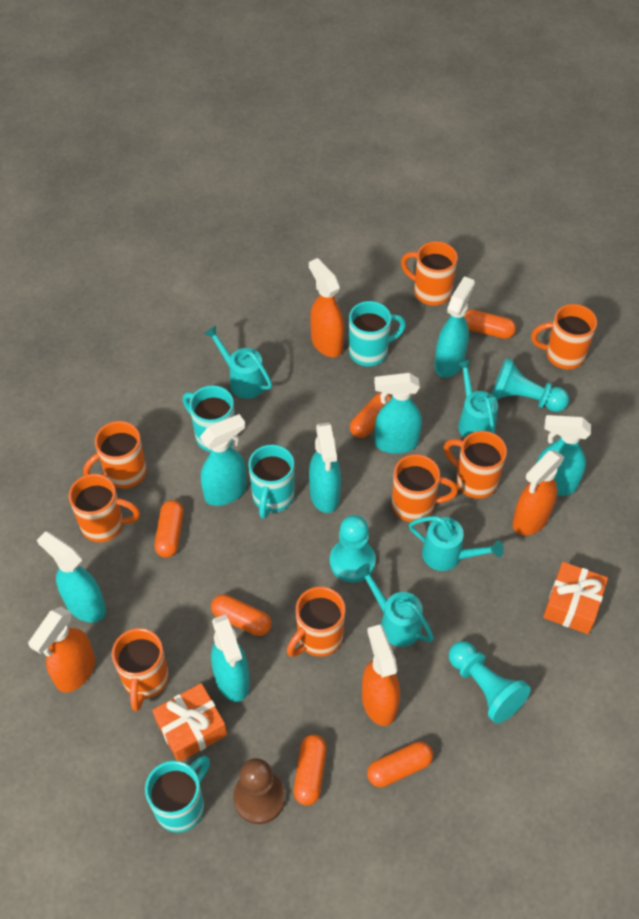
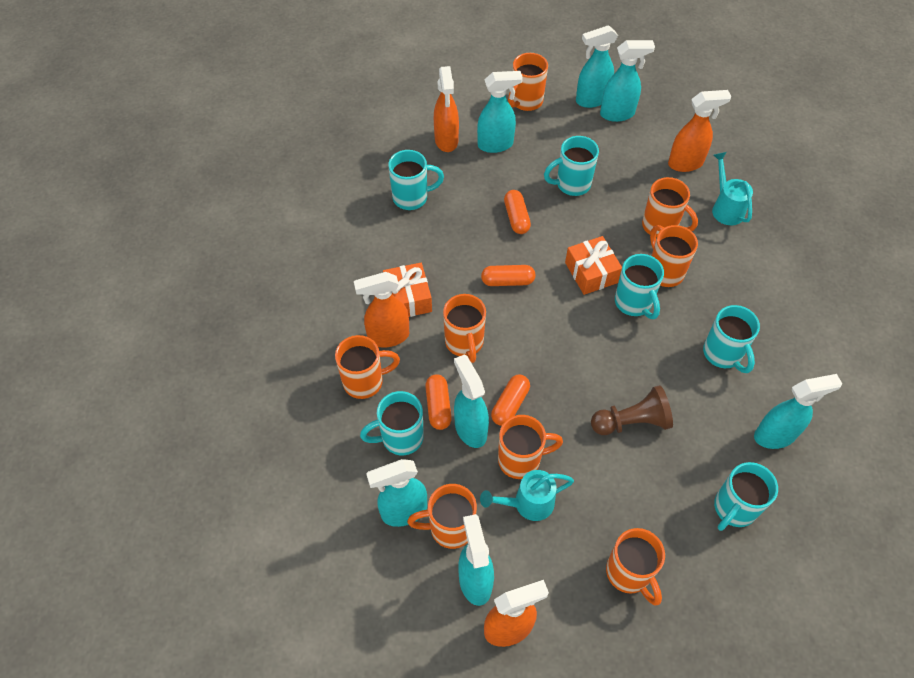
orange capsule: 6 -> 4
turquoise mug: 4 -> 6
turquoise pawn: 3 -> 0
turquoise watering can: 4 -> 2

